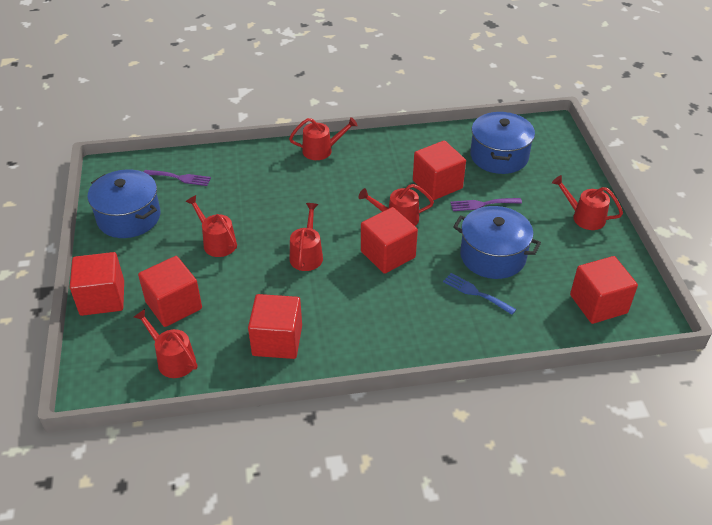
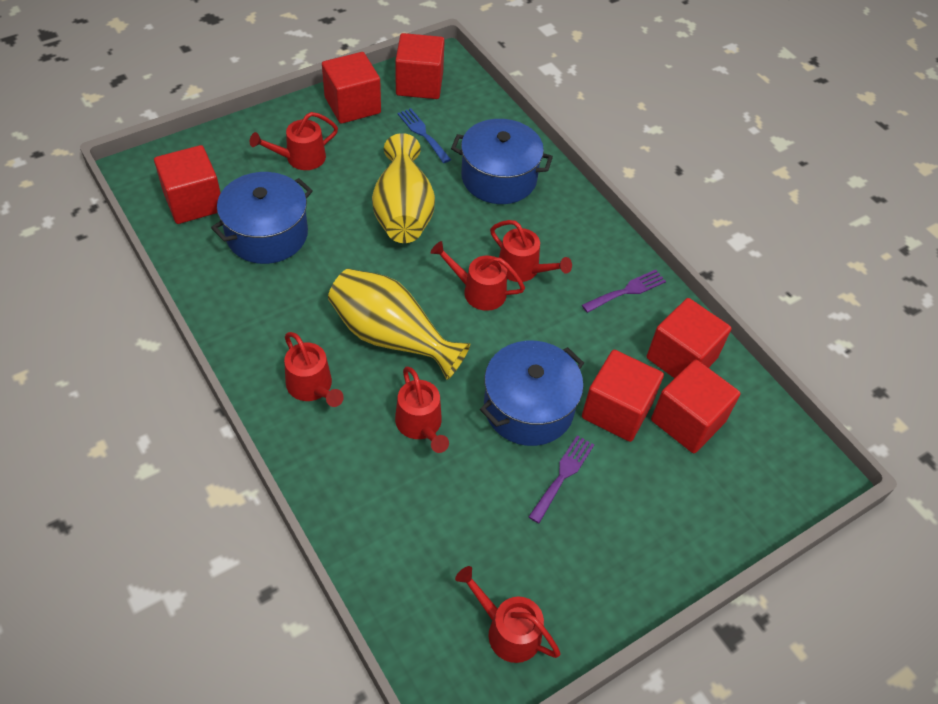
yellow vase: 0 -> 2

